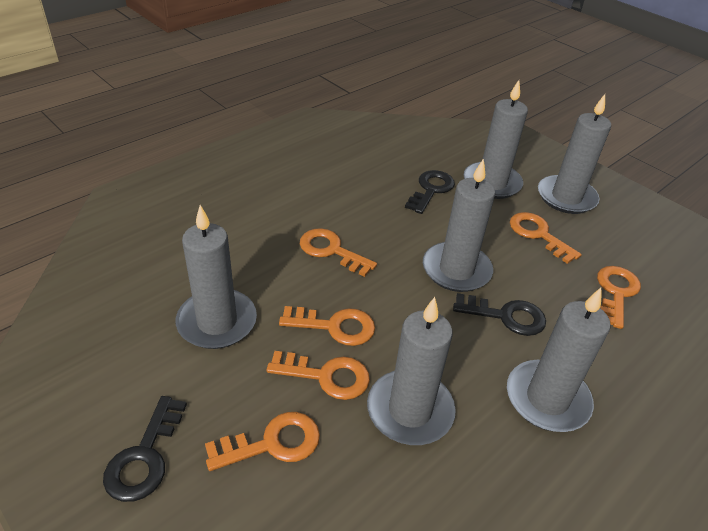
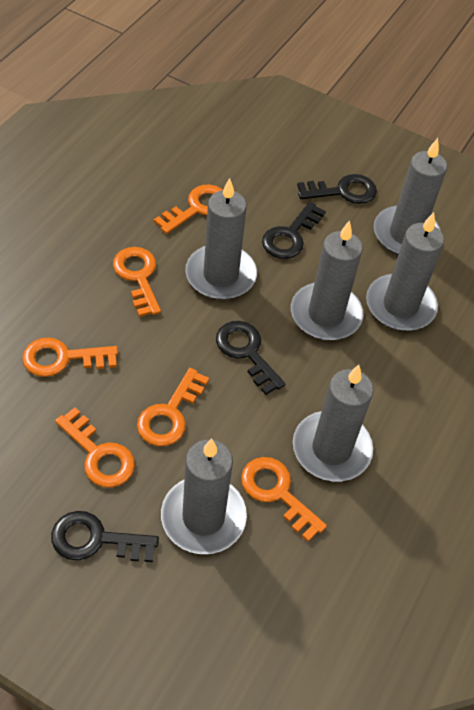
black key: 3 -> 4

